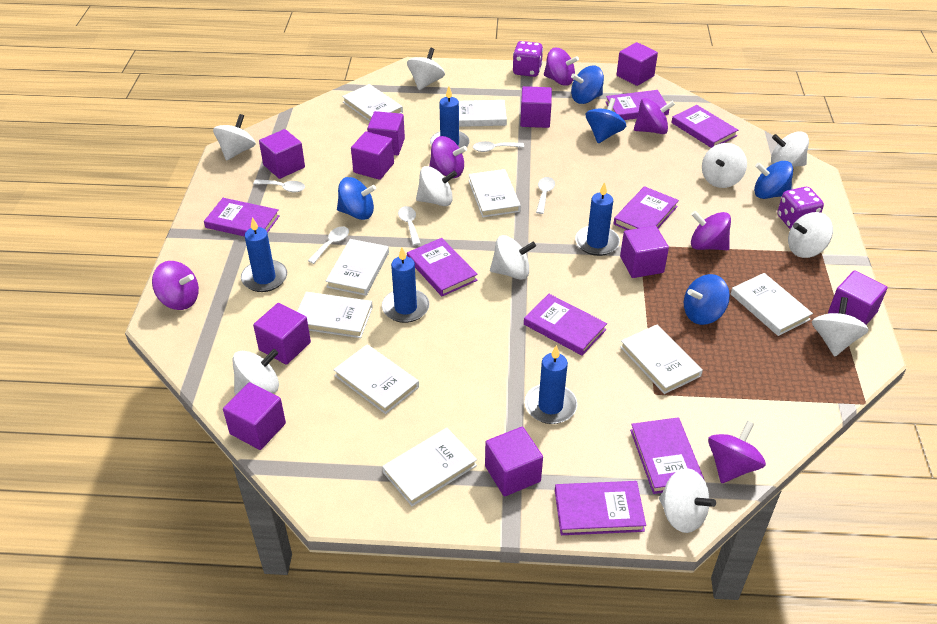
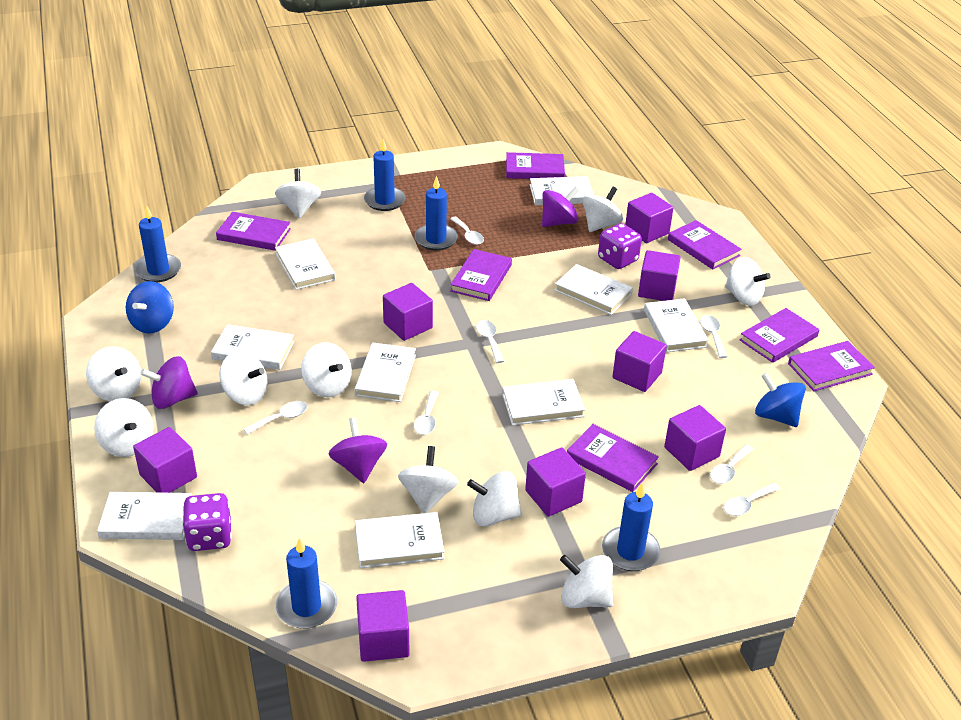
blue spinning top: 5 -> 2
purple book: 8 -> 7
purple cube: 10 -> 8
purple spinning top: 6 -> 3
white spoon: 5 -> 7

